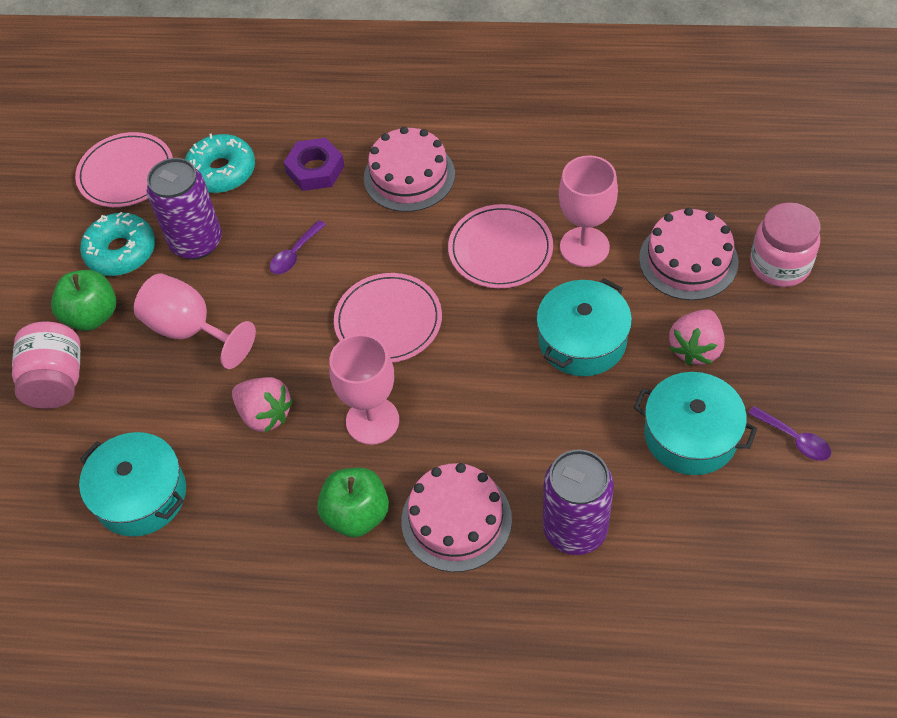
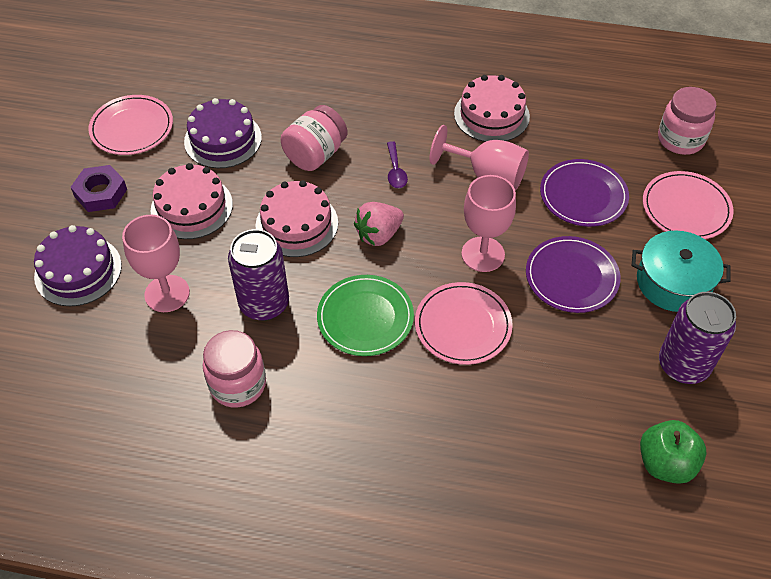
green apple: 2 -> 1
green plate: 0 -> 1
pink jar: 2 -> 3
pink strawberry: 2 -> 1
purple cake: 0 -> 2
purple plate: 0 -> 2
purple spoon: 2 -> 1
turquoise donut: 2 -> 0
turquoise pot: 3 -> 1

